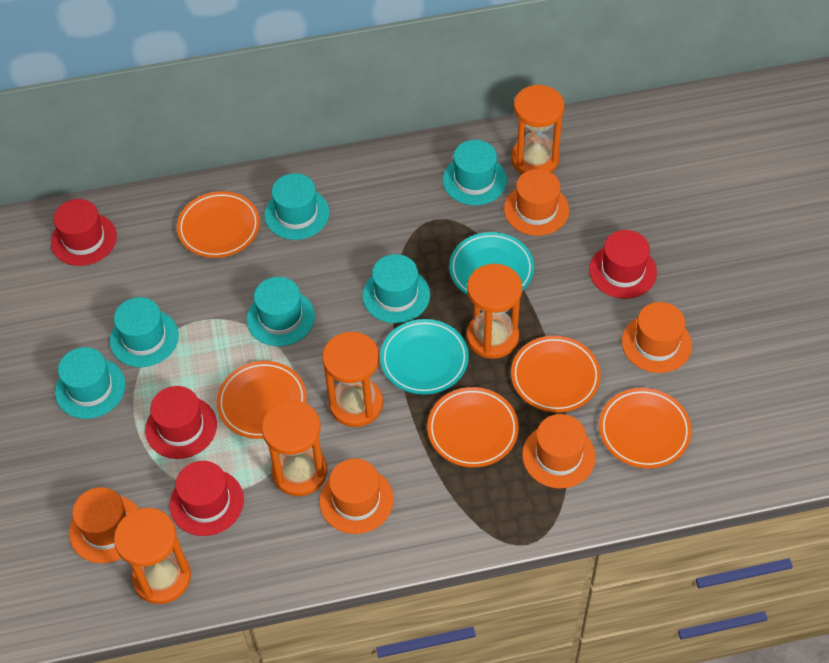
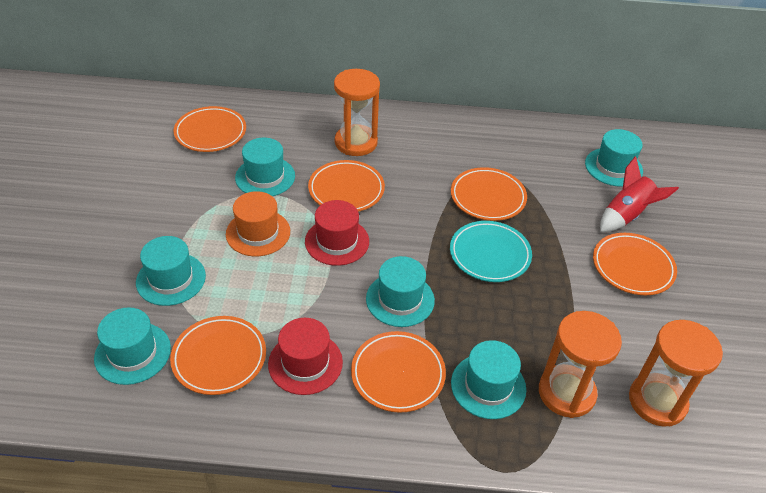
orange hat: 5 -> 1
orange hourglass: 5 -> 3
orange plate: 5 -> 6
red hat: 4 -> 2
red rocket: 0 -> 1
turquoise plate: 2 -> 1

